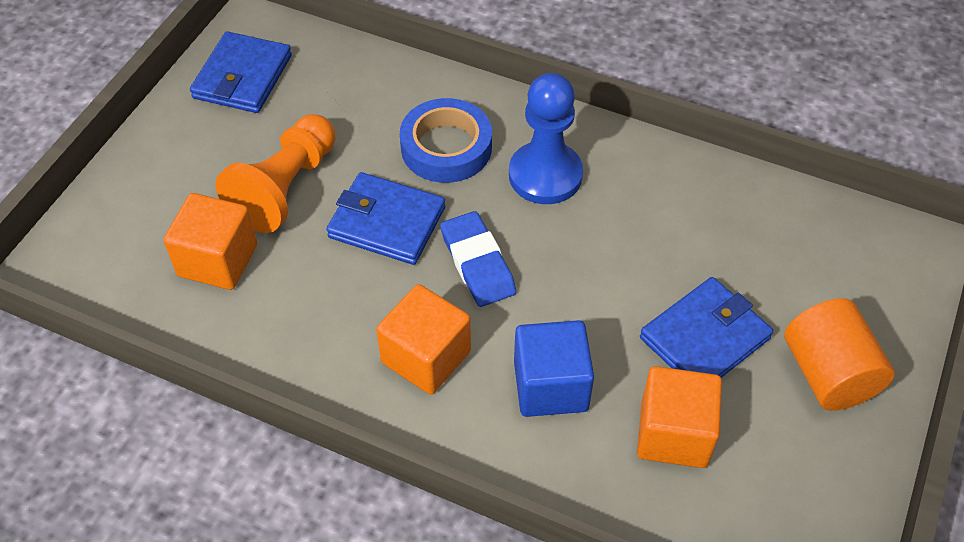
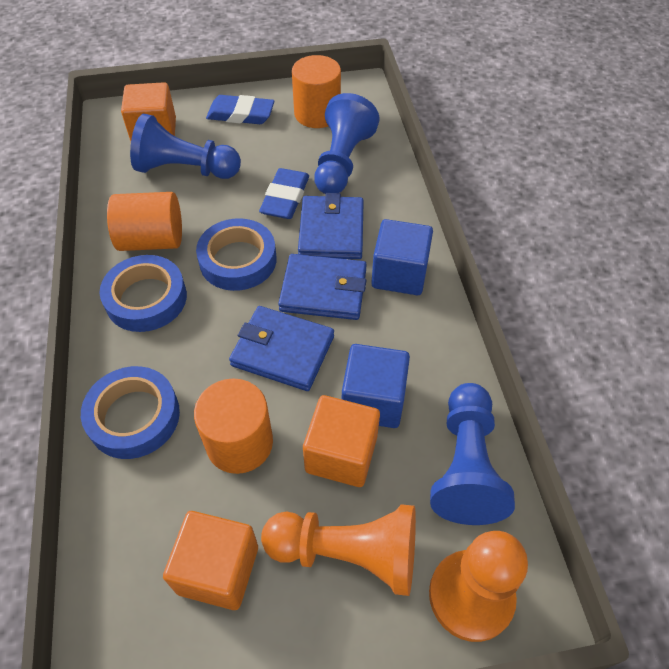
blue cube: 1 -> 2
blue eraser: 1 -> 2
blue pawn: 1 -> 3
blue tape: 1 -> 3
orange cylinder: 1 -> 3
orange pawn: 1 -> 2

